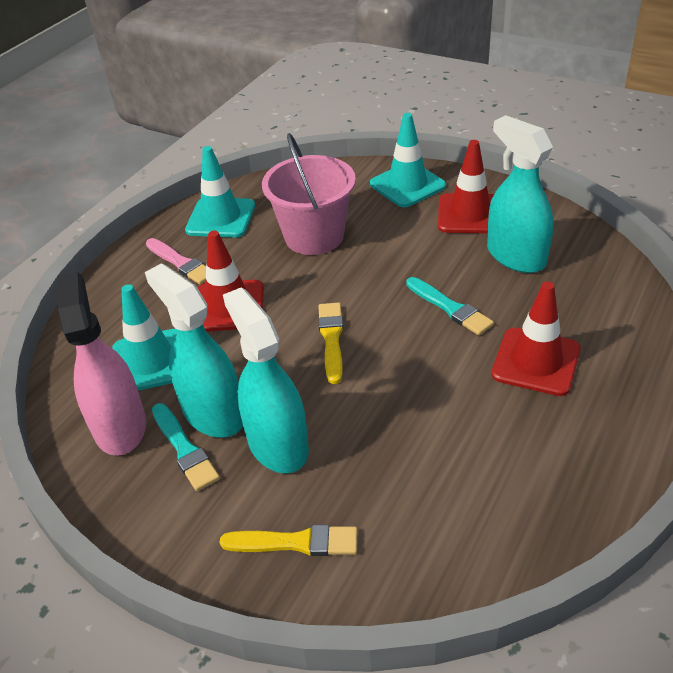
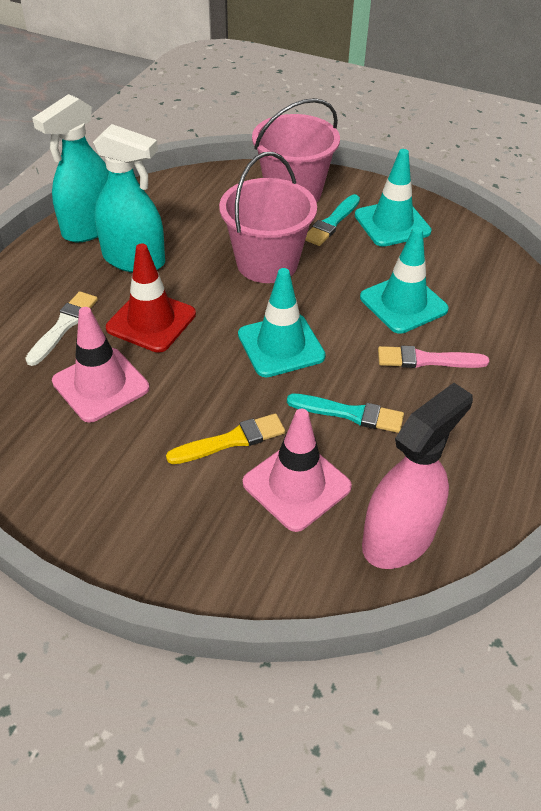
pink bucket: 1 -> 2
pink traffic cone: 0 -> 2
red traffic cone: 3 -> 1
turquoise spray bottle: 3 -> 2
white brush: 0 -> 1
yellow brush: 2 -> 1

